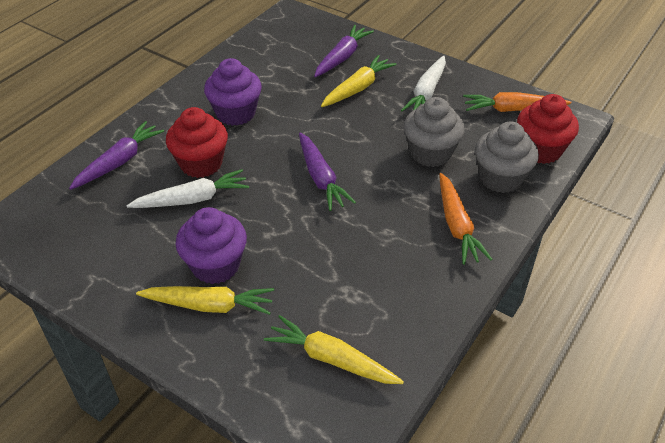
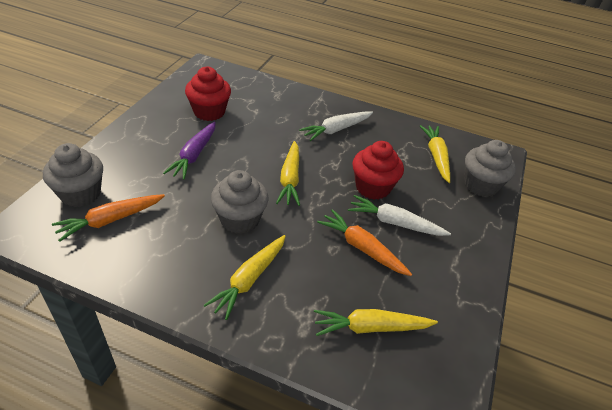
grey cupcake: 2 -> 3
purple carrot: 3 -> 1
purple cupcake: 2 -> 0
yellow carrot: 3 -> 4

